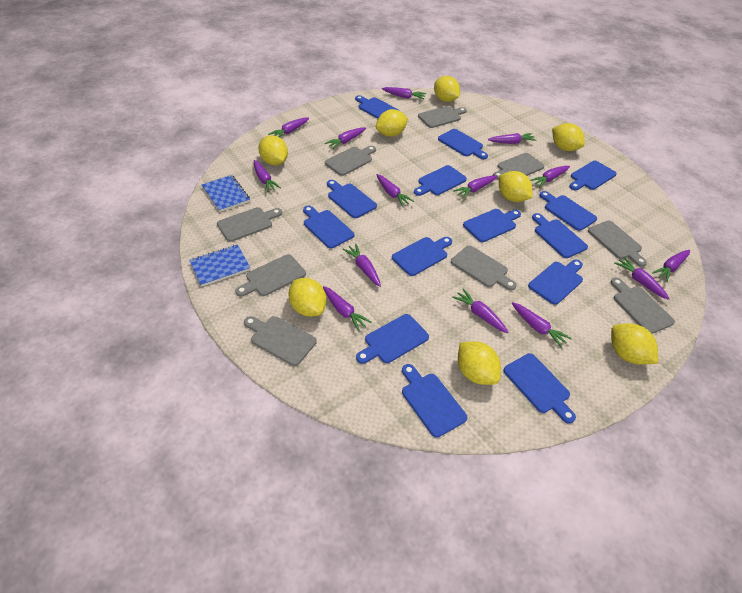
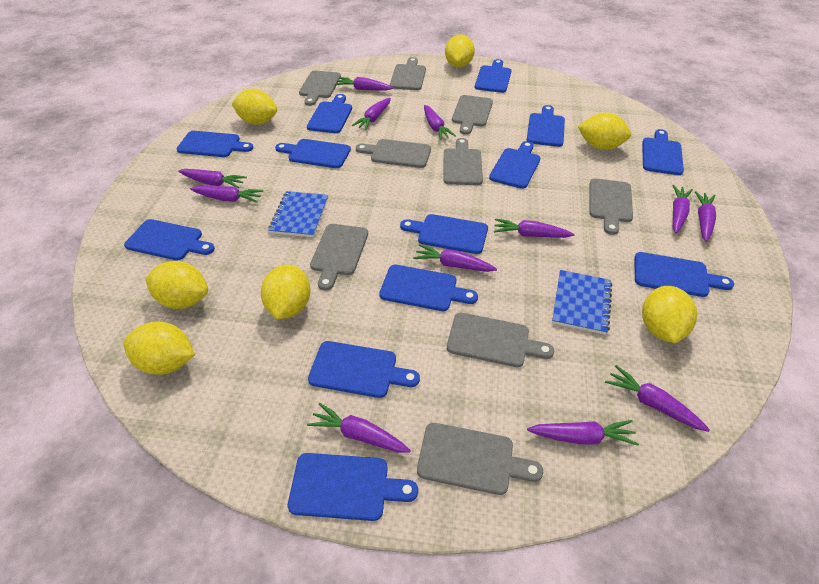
blue cutting board: 14 -> 13
purple carrot: 14 -> 12
yellow lemon: 8 -> 7

